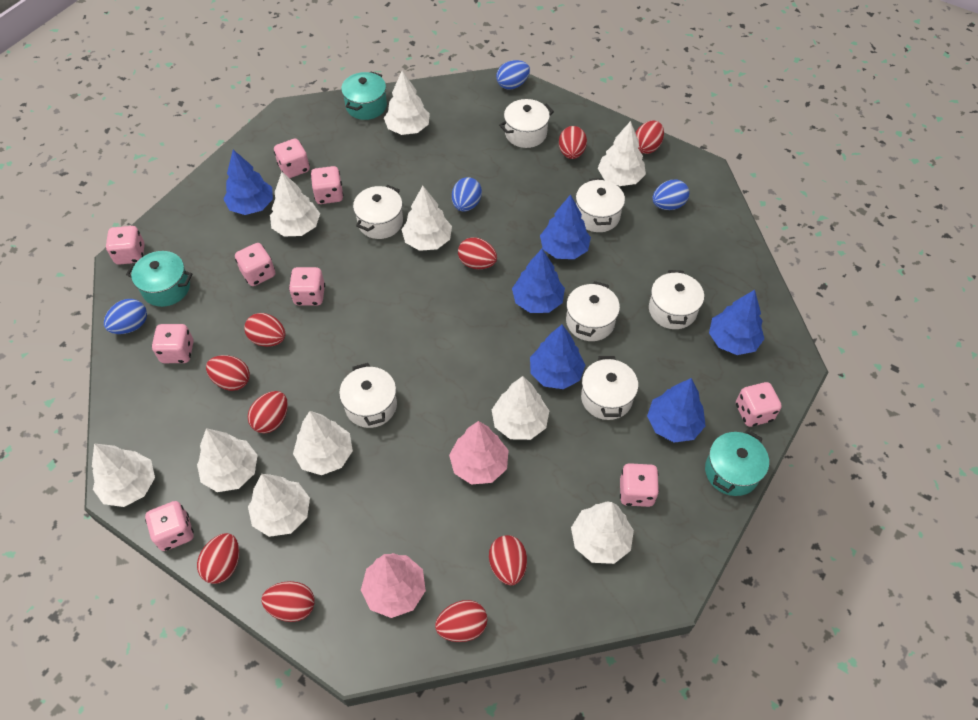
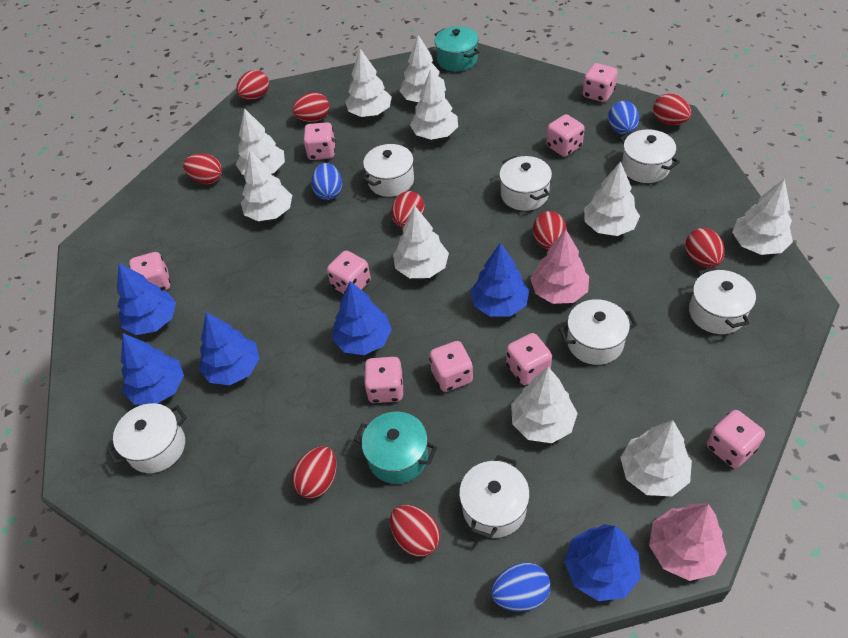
blue egg: 4 -> 3
red egg: 10 -> 9
turquoise pot: 3 -> 2

